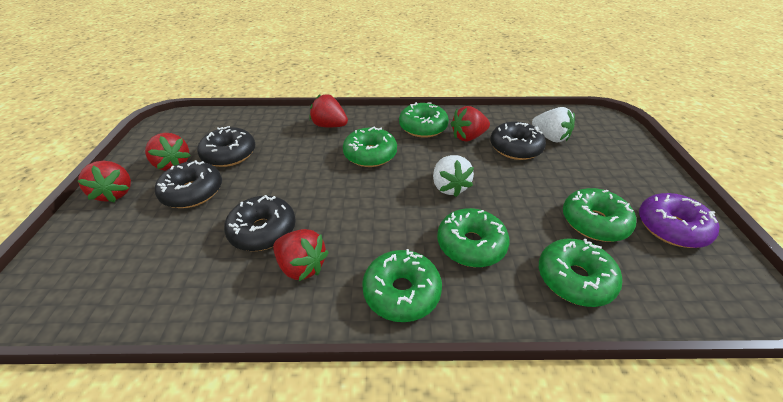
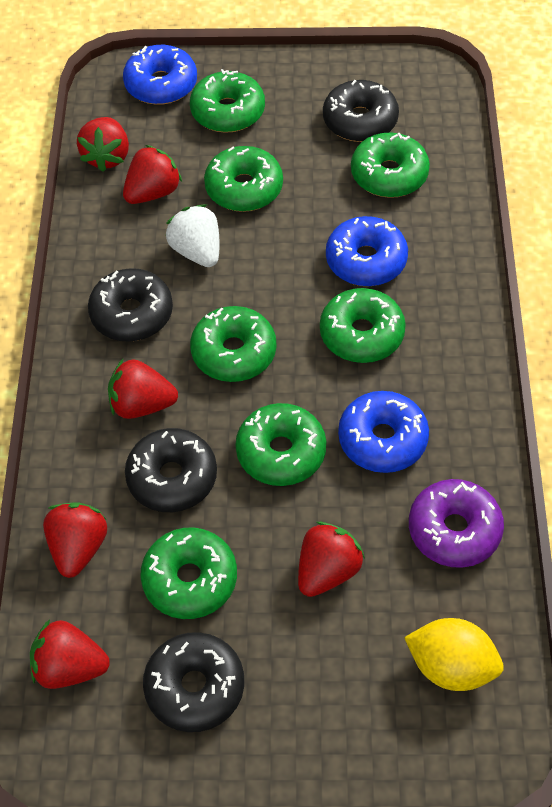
blue donut: 0 -> 3
green donut: 6 -> 7
red strawberry: 5 -> 6
white strawberry: 2 -> 1
yellow lemon: 0 -> 1

